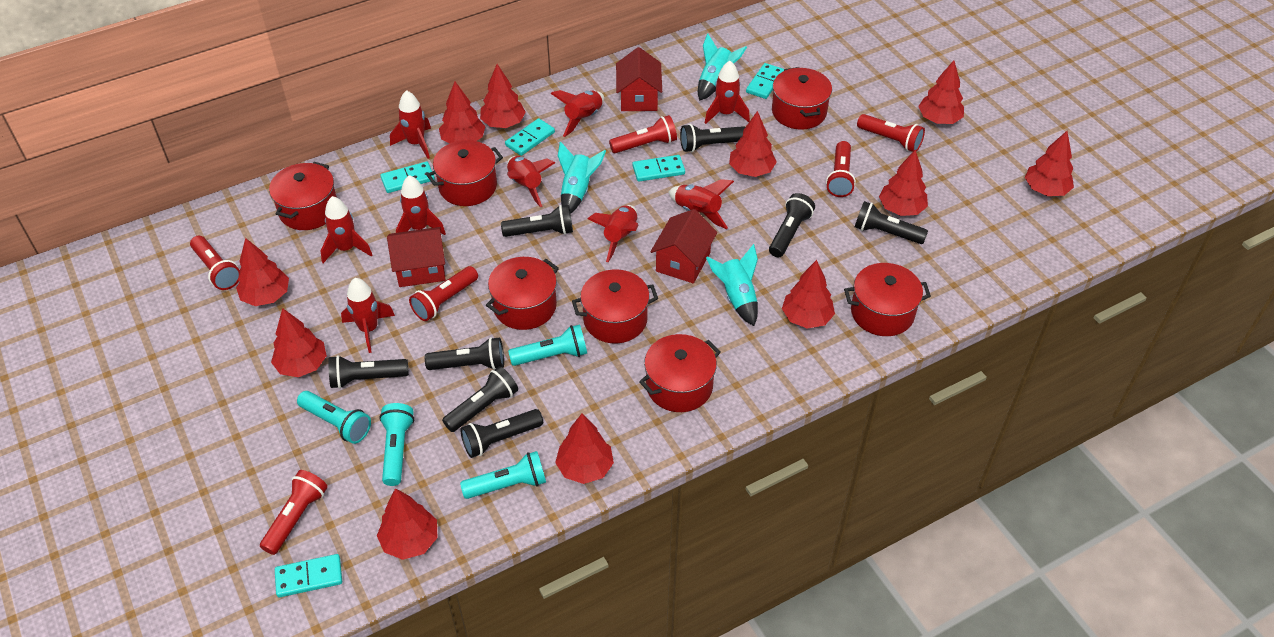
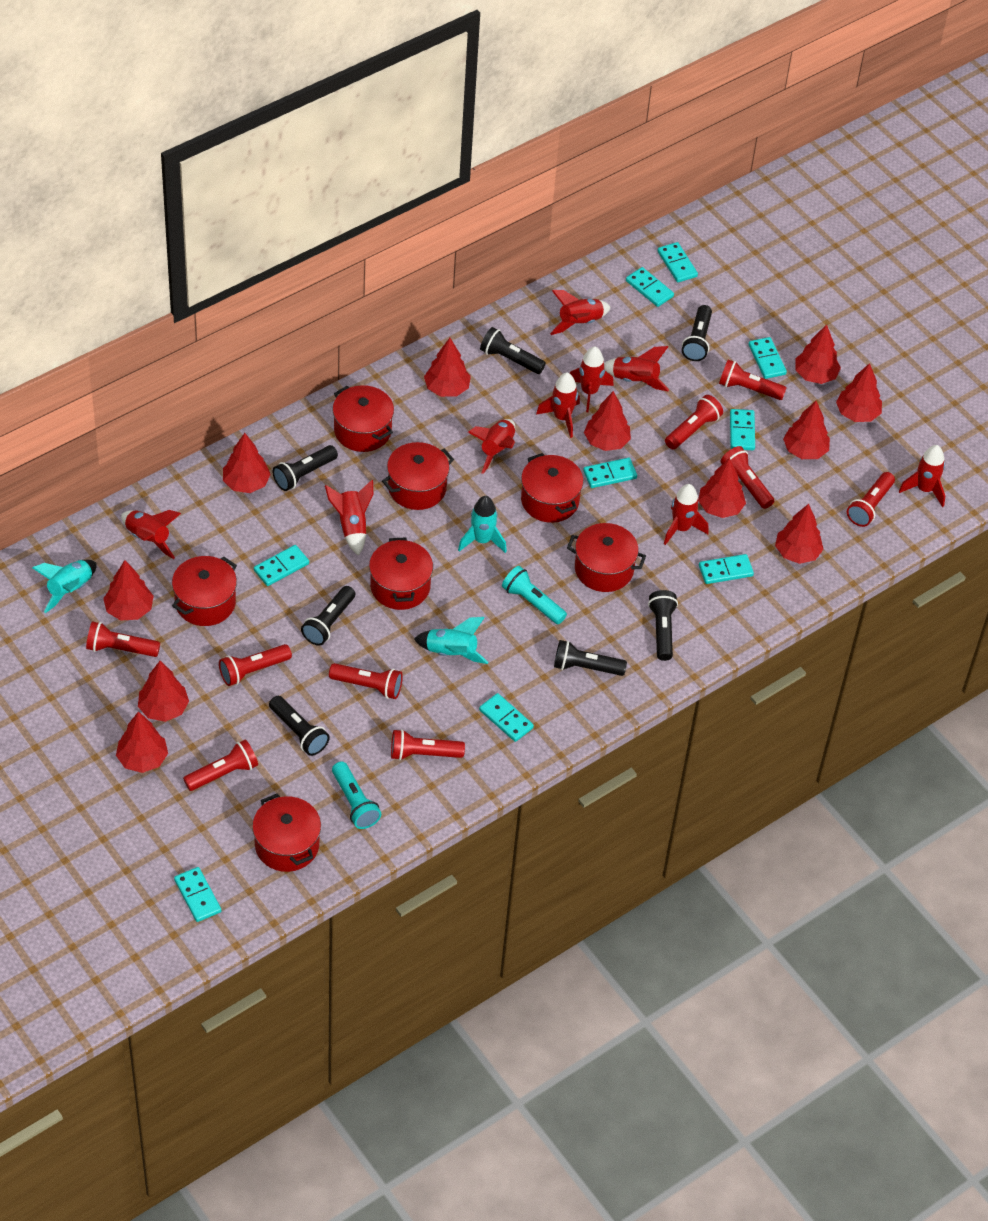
black flashlight: 8 -> 7
red flashlight: 6 -> 9
red house: 3 -> 0
turquoise domino: 5 -> 9
turquoise flashlight: 4 -> 2

